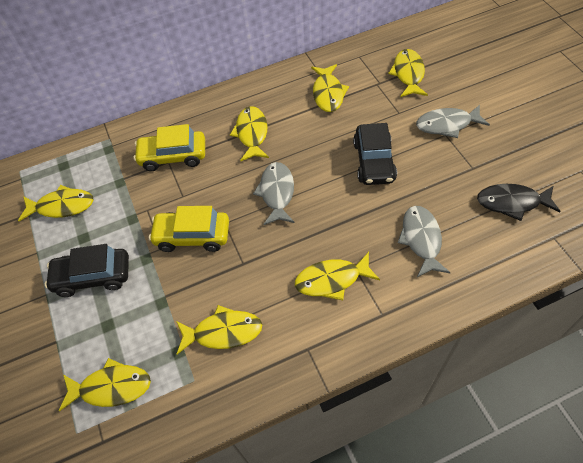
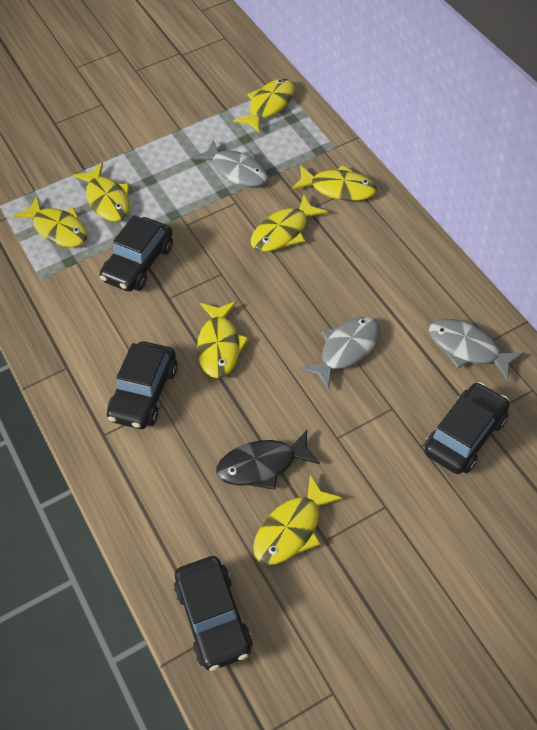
black car: 2 -> 4
yellow car: 2 -> 0

